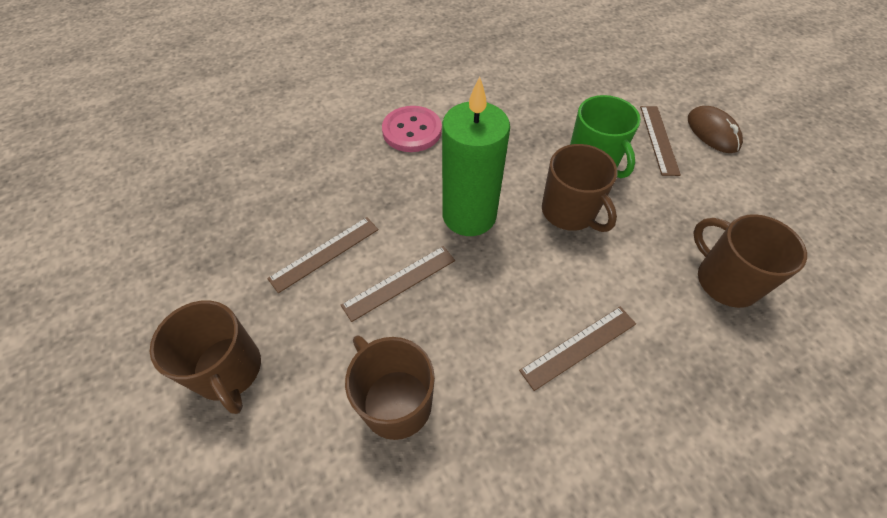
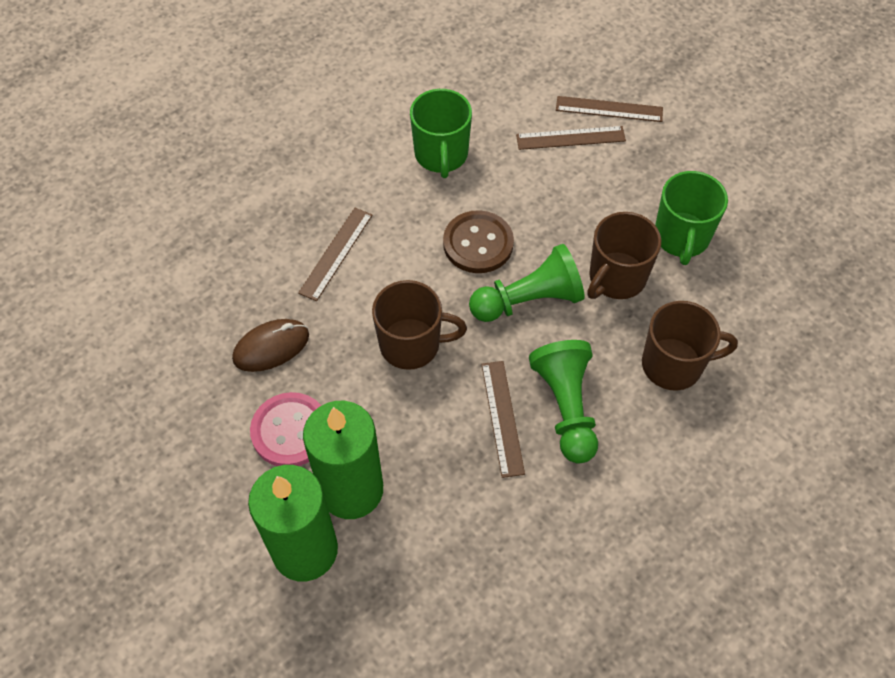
brown button: 0 -> 1
brown mug: 4 -> 3
green candle: 1 -> 2
green mug: 1 -> 2
green pawn: 0 -> 2

